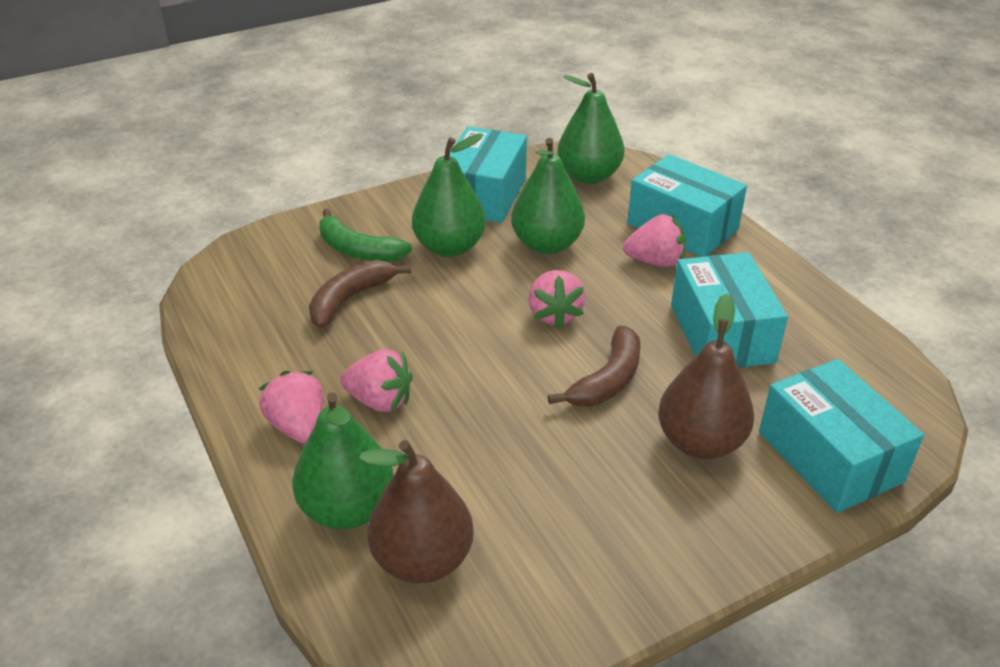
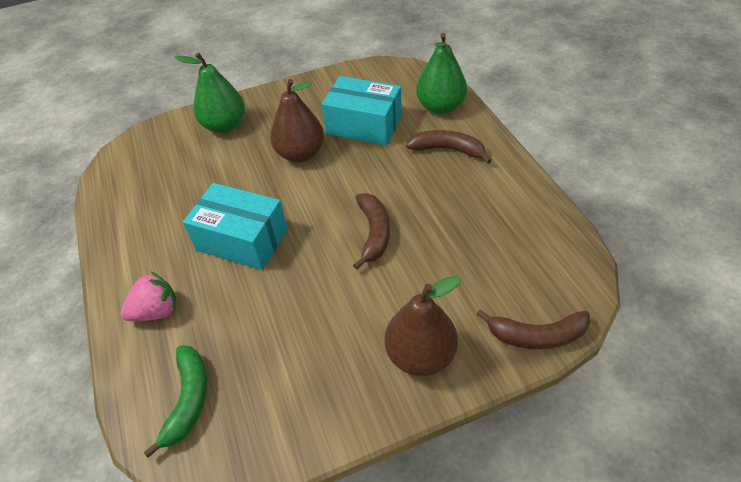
brown banana: 2 -> 3
green pear: 4 -> 2
pink strawberry: 4 -> 1
turquoise box: 4 -> 2

